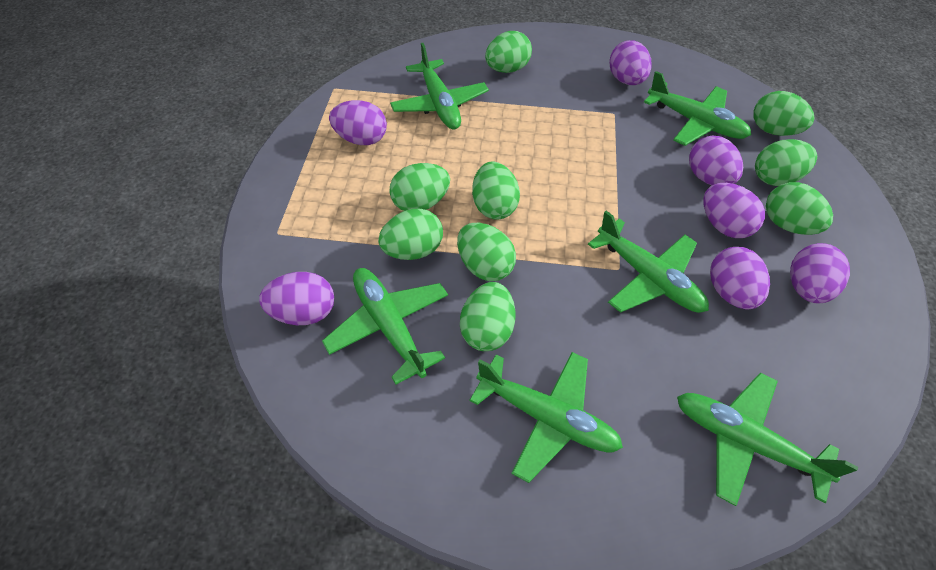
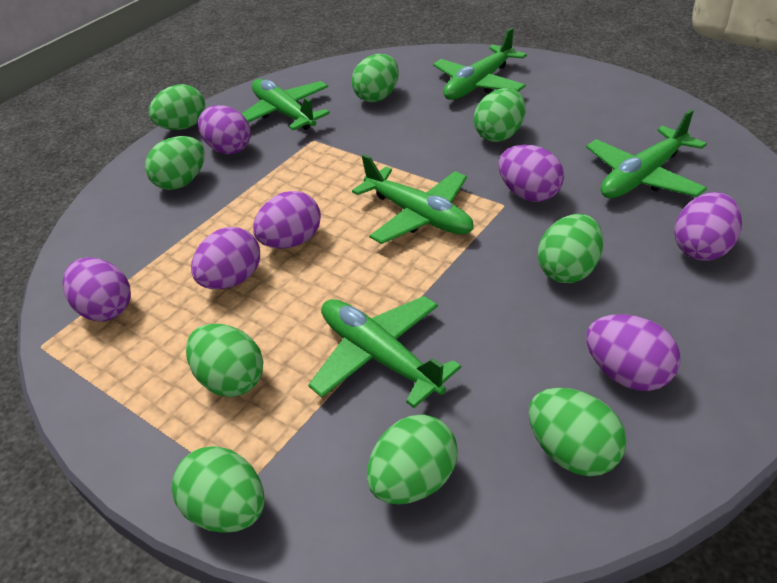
green plane: 6 -> 5

